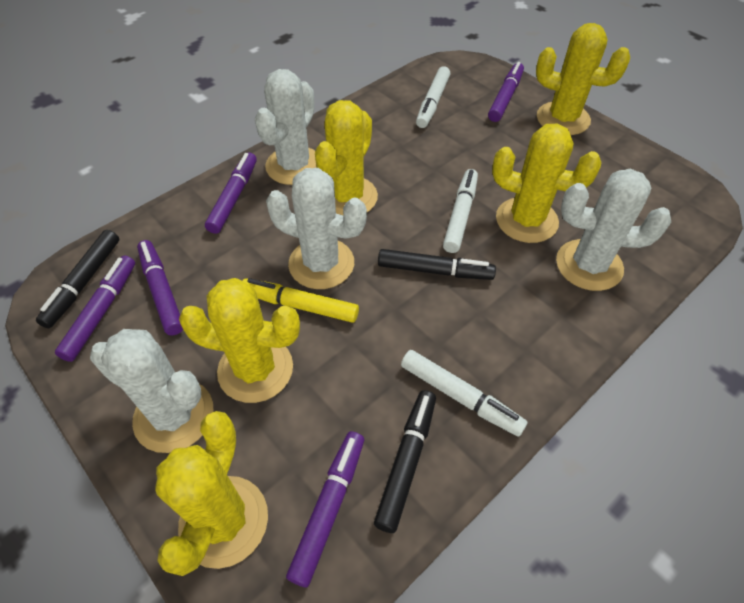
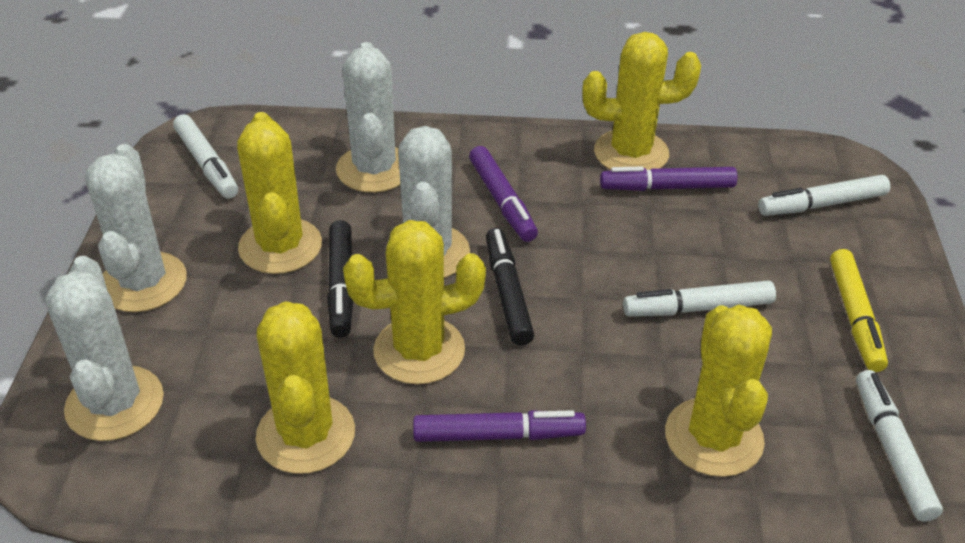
black marker: 3 -> 2
purple marker: 5 -> 3
white marker: 3 -> 4

